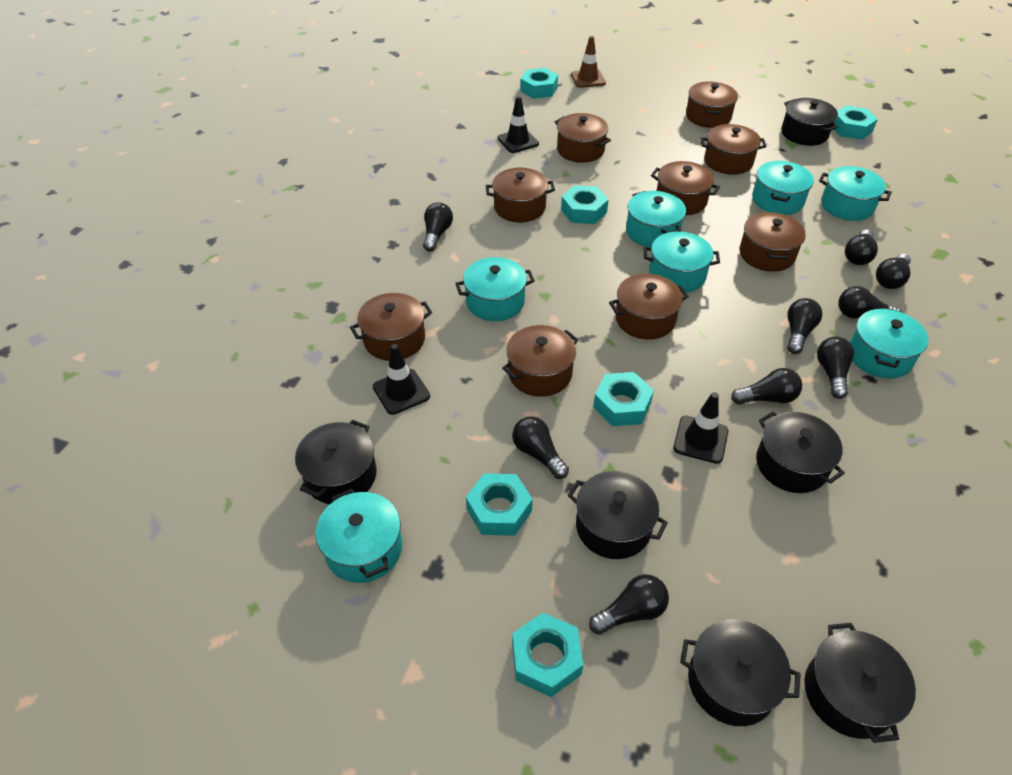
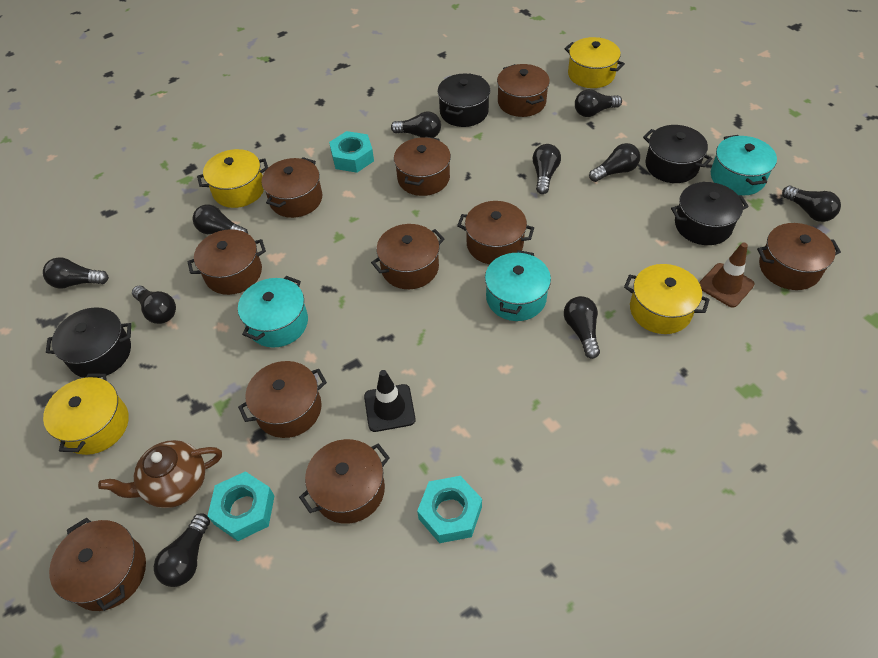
black light bulb: 9 -> 10
black pot: 6 -> 4
black traffic cone: 3 -> 1
brown pot: 9 -> 10
brown teapot: 0 -> 1
turquoise nut: 6 -> 3
turquoise pot: 7 -> 3
yellow pot: 0 -> 4

